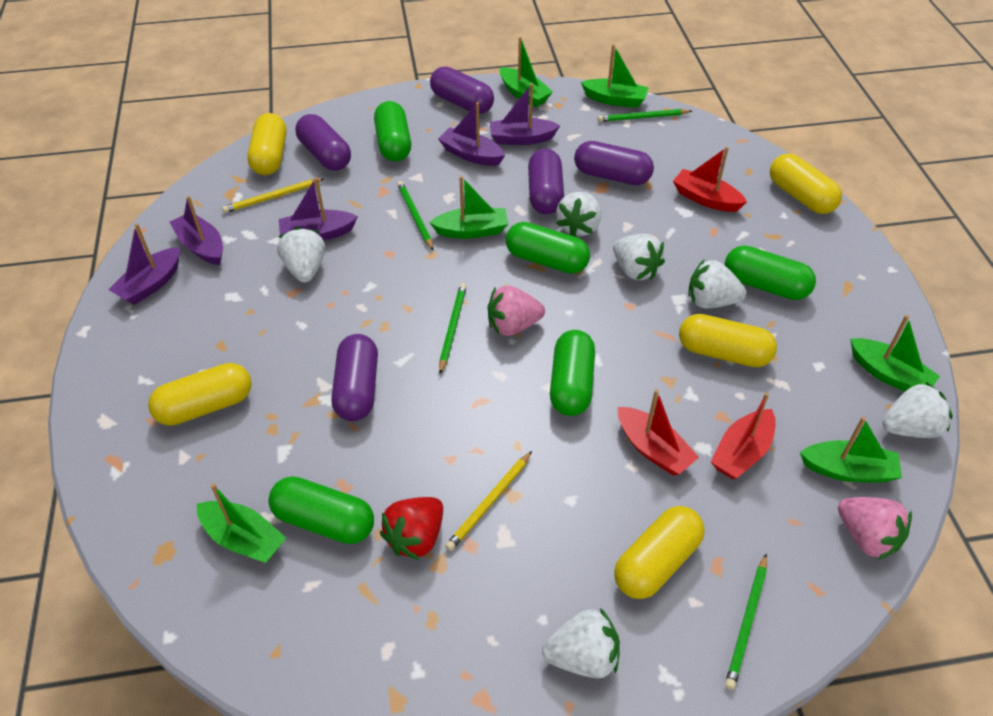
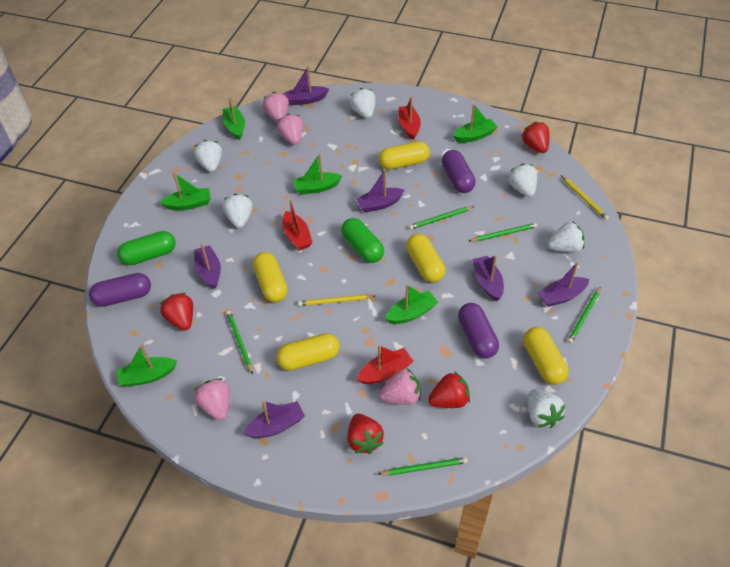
green capsule: 5 -> 2
green pencil: 4 -> 5
pink strawberry: 2 -> 4
purple boat: 5 -> 6
purple capsule: 5 -> 3
red strawberry: 1 -> 4

